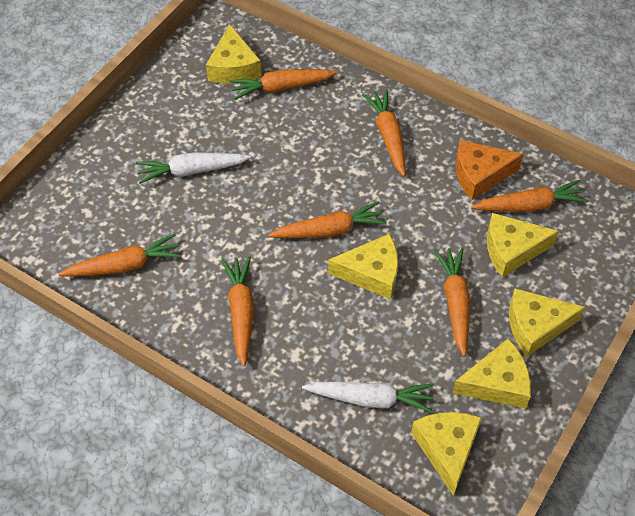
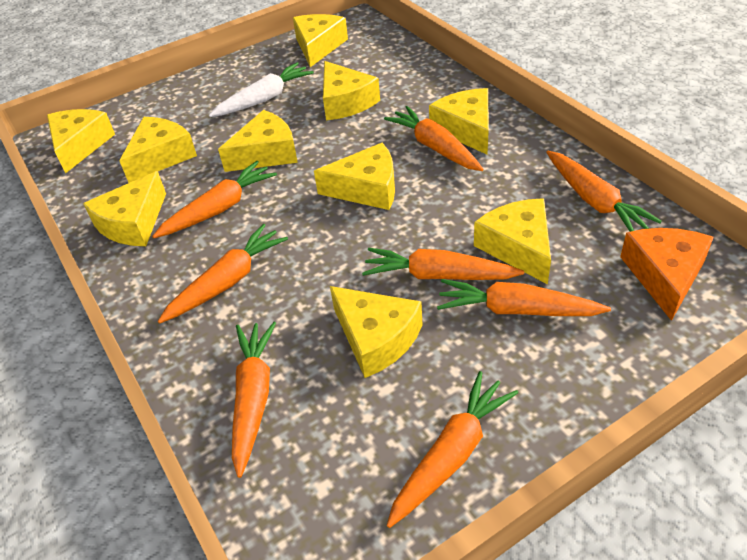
orange carrot: 7 -> 8
white carrot: 2 -> 1
yellow cheese: 6 -> 10

